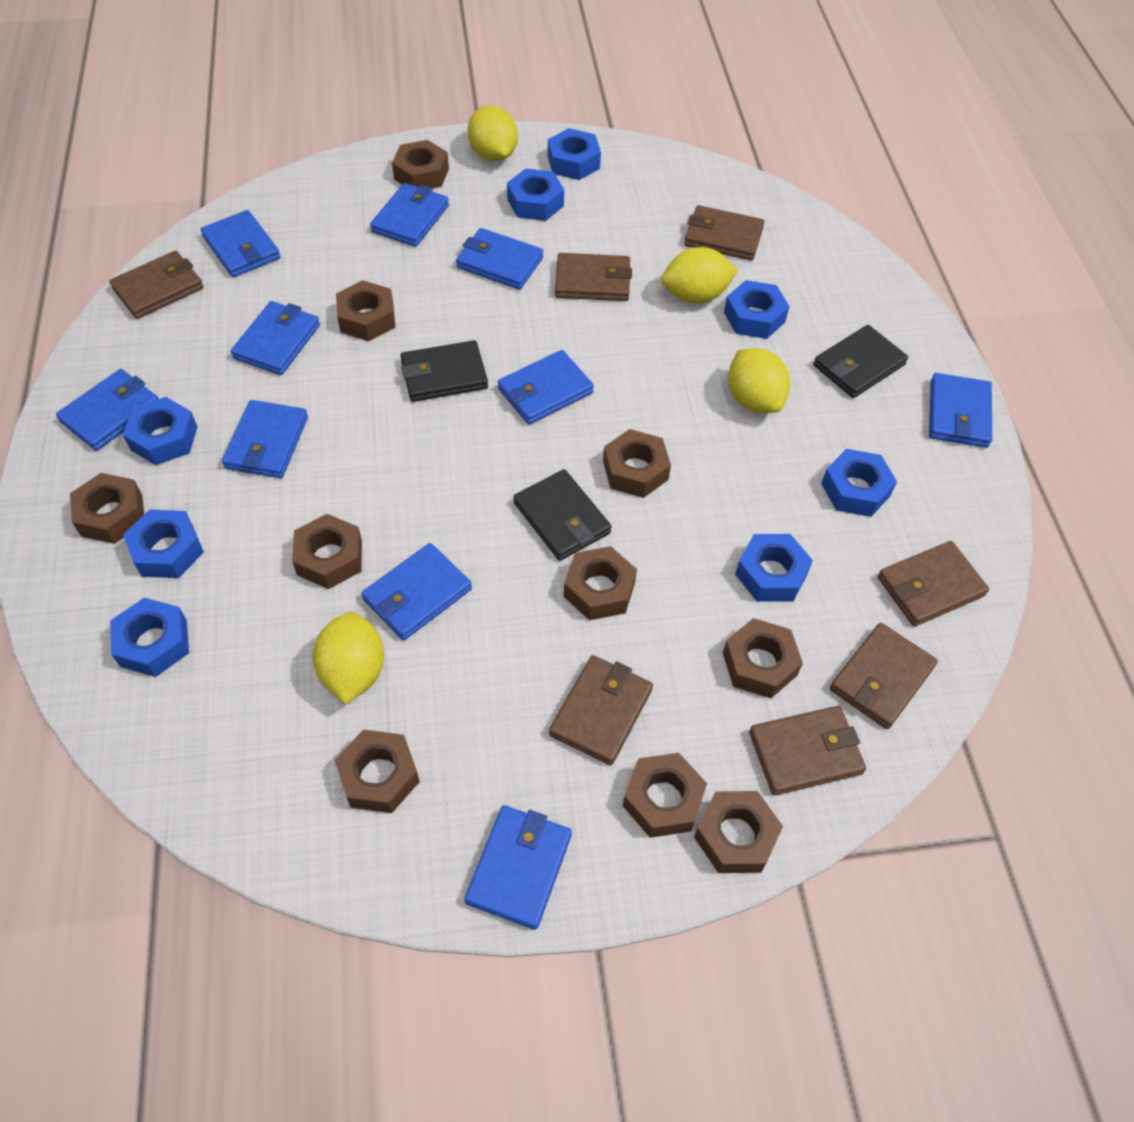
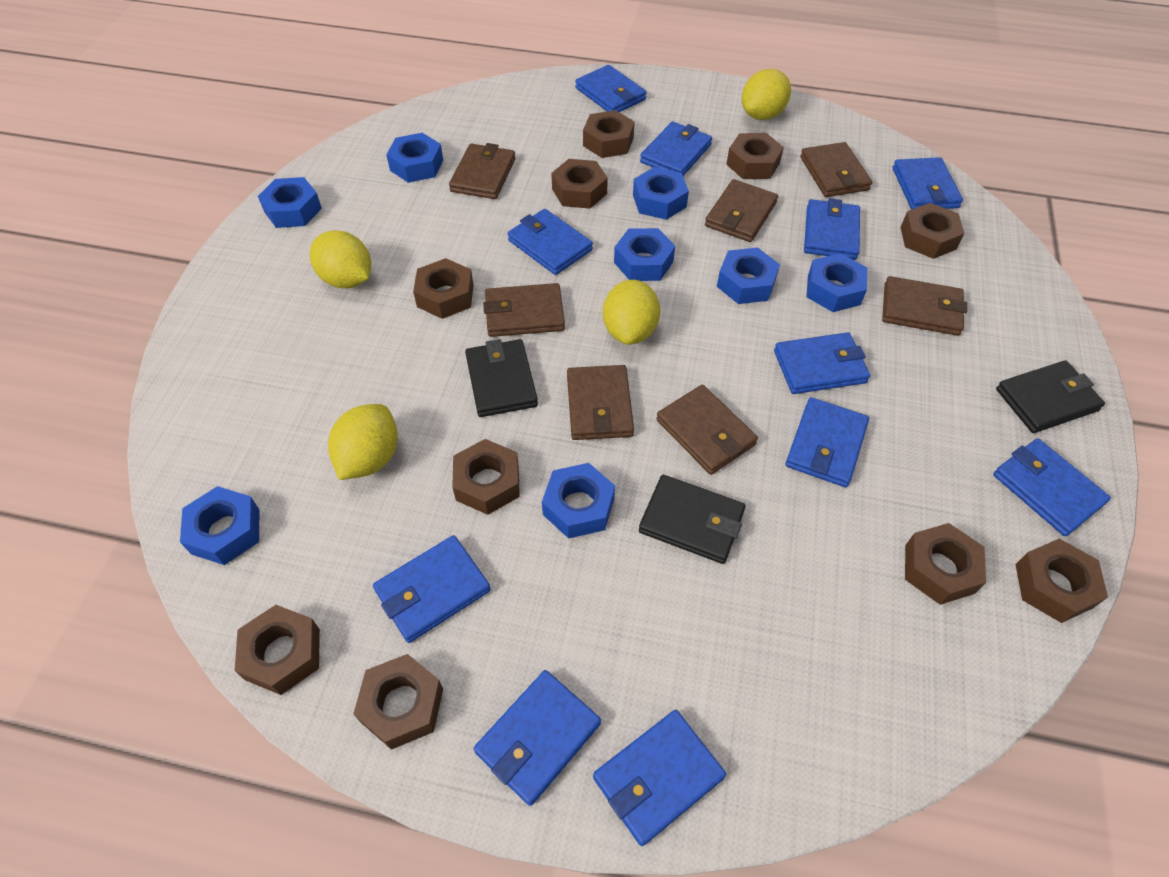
blue wallet: 10 -> 11

